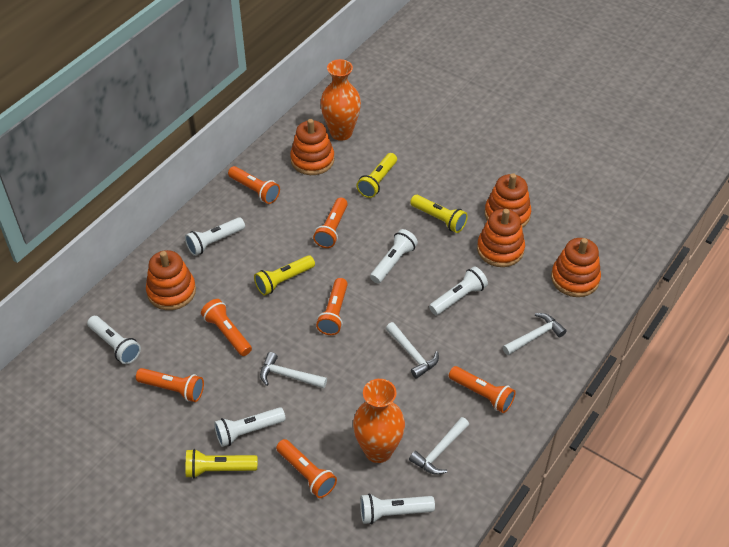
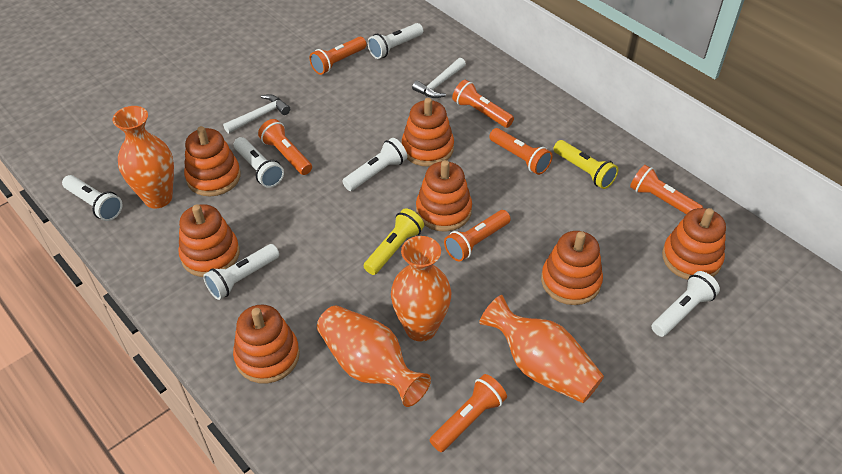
orange stacking toy: 5 -> 7
orange vase: 2 -> 4
white hammer: 4 -> 2
yellow flashlight: 4 -> 2

